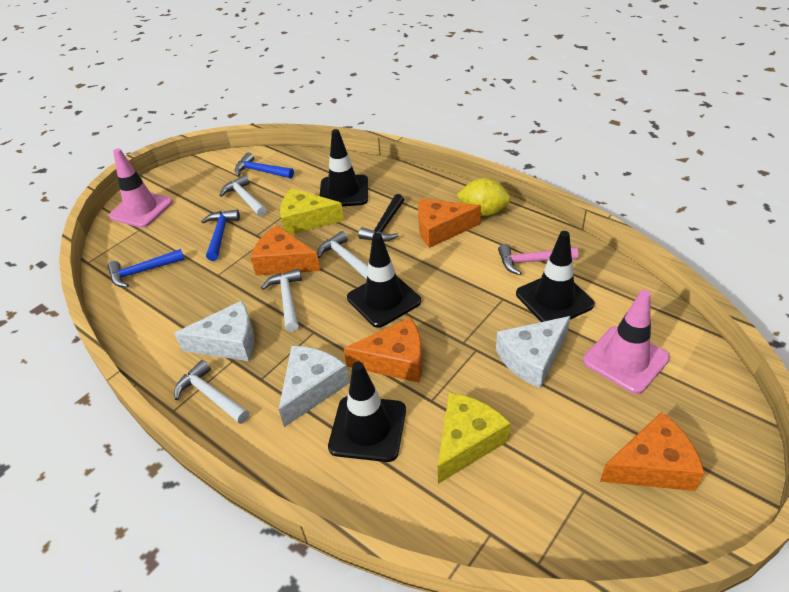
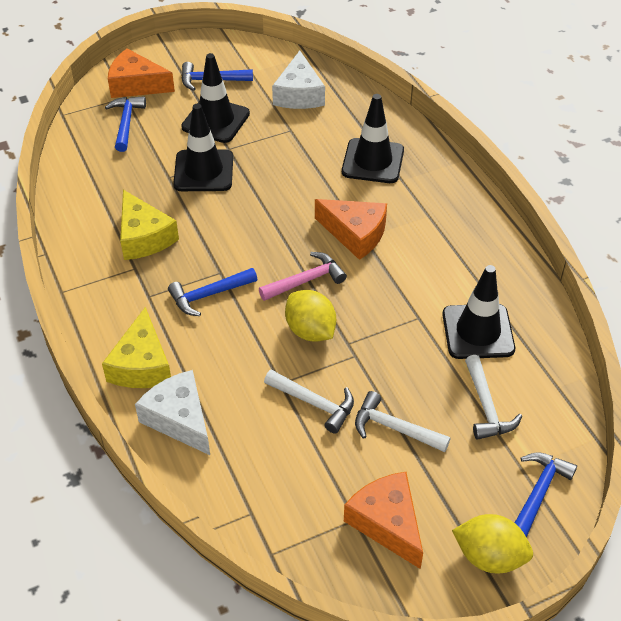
black hammer: 1 -> 0
blue hammer: 3 -> 4
orange cheese: 4 -> 3
pink traffic cone: 2 -> 0
white cheese: 3 -> 2
white hammer: 4 -> 3
yellow lemon: 1 -> 2

